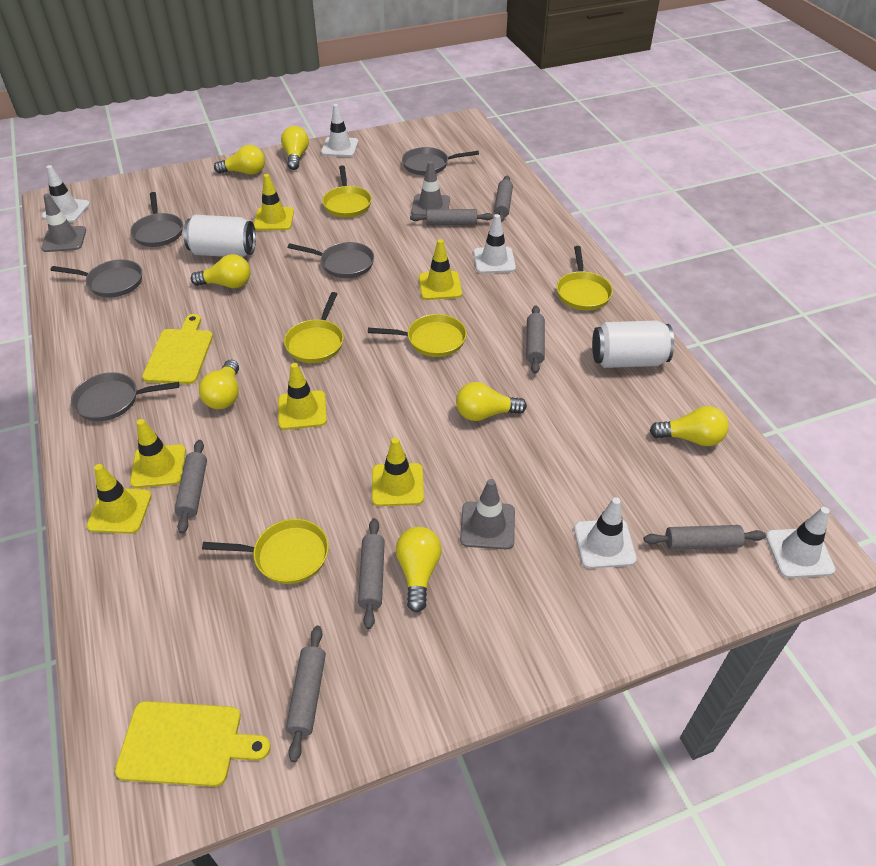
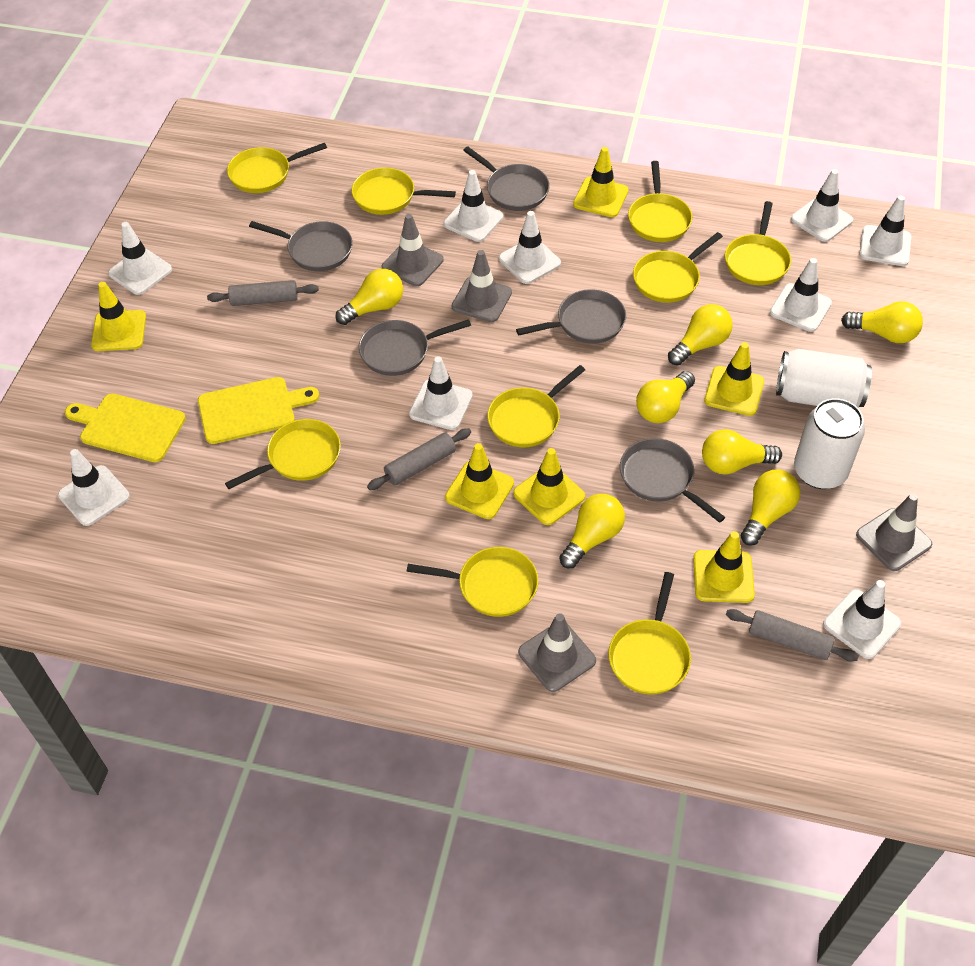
grey rolling pin: 7 -> 3
grey traffic cone: 3 -> 4
white traffic cone: 5 -> 9
yellow pan: 5 -> 9

